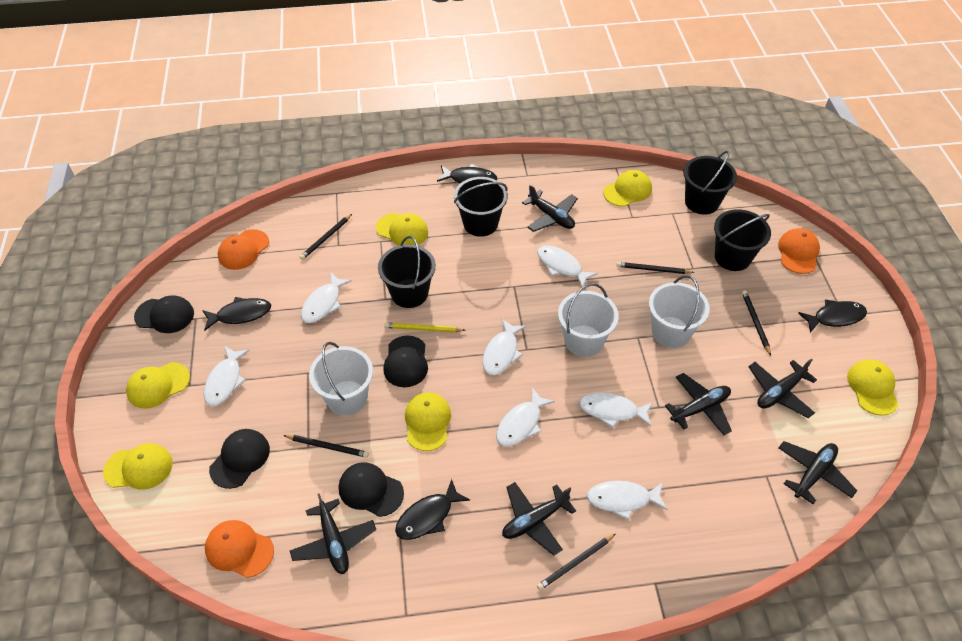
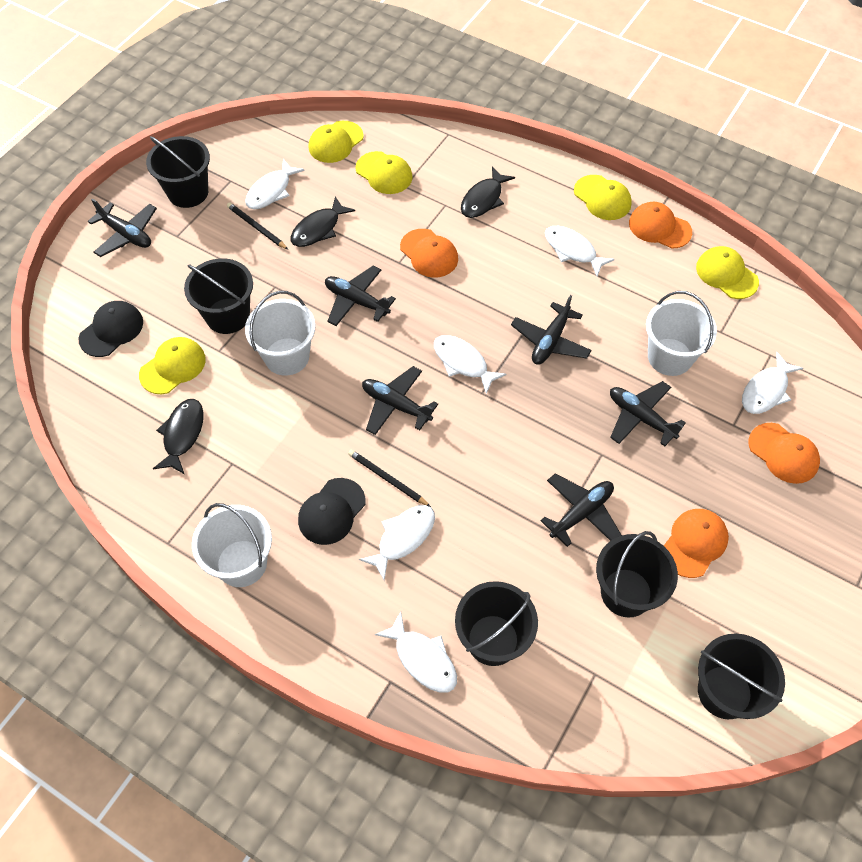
black bucket: 4 -> 5
black cap: 4 -> 2
black fish: 4 -> 3
black pencil: 5 -> 2
orange cap: 3 -> 4
white fish: 7 -> 6
yellow cap: 6 -> 5
yellow pencil: 1 -> 0

